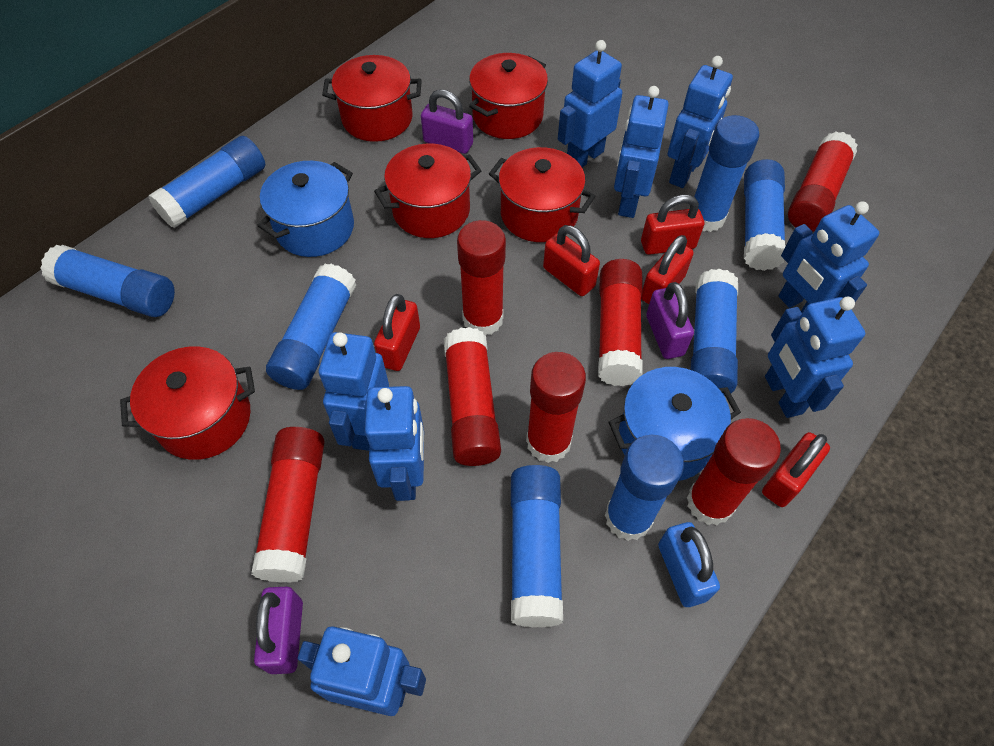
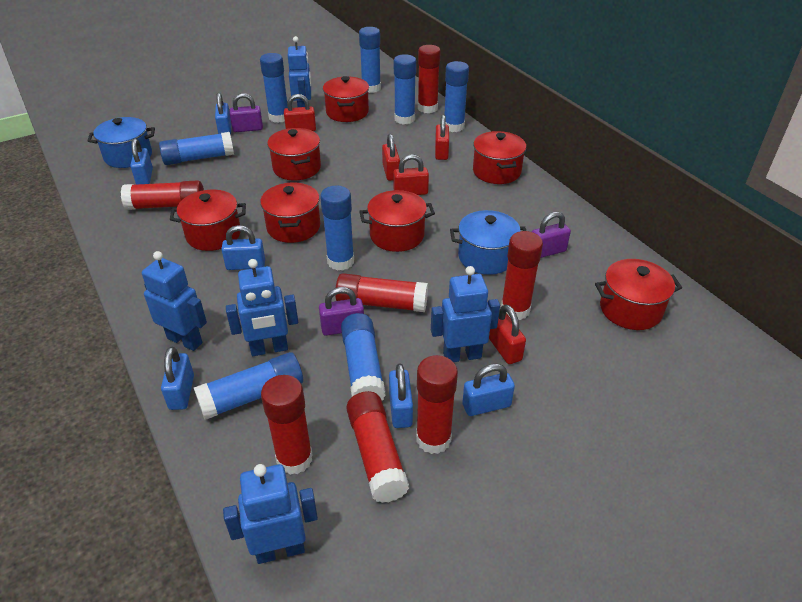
blue padlock: 1 -> 6
blue robot: 8 -> 5
red pot: 5 -> 7

